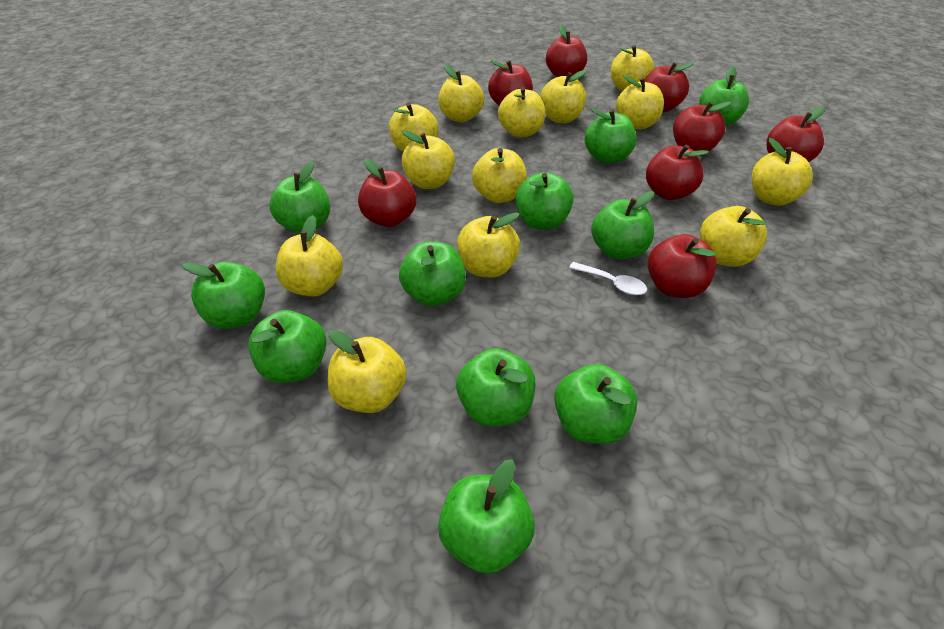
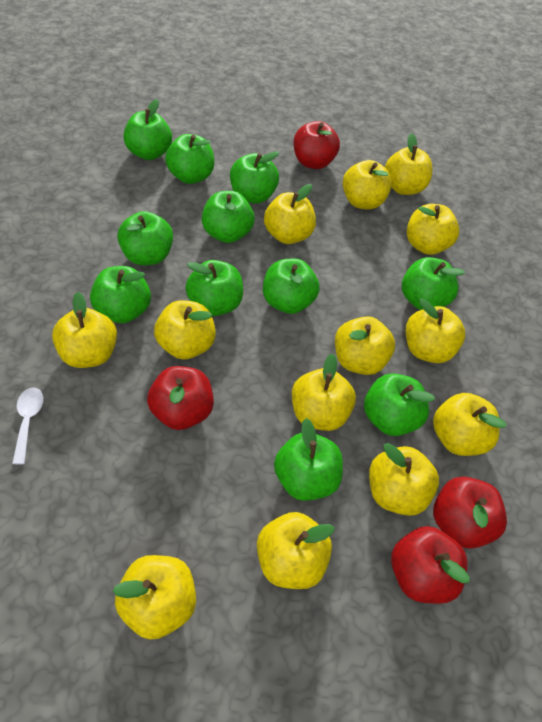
red apple: 8 -> 4

